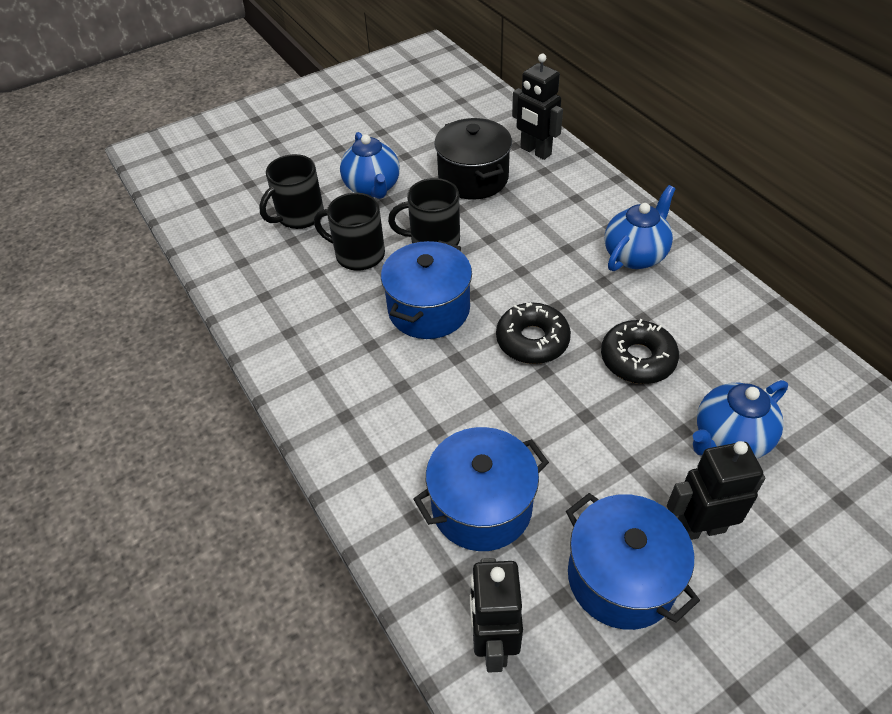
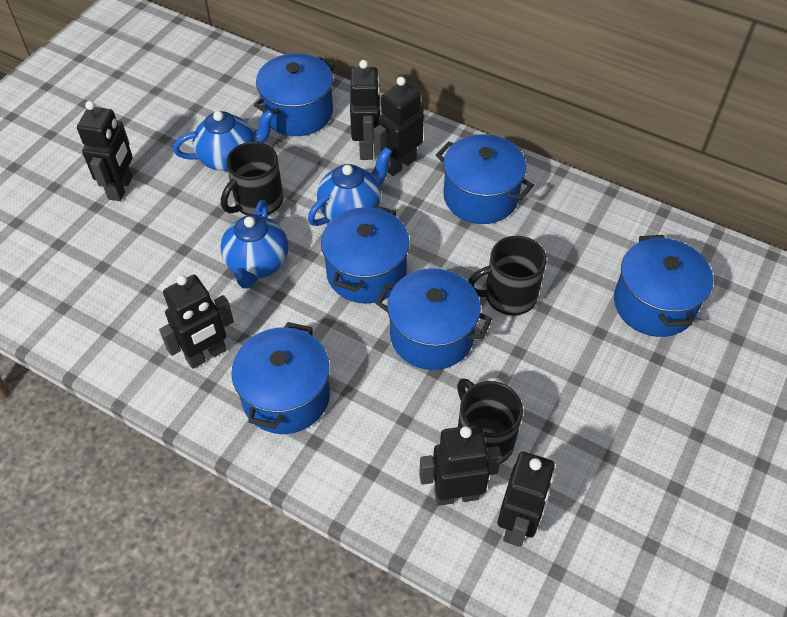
black donut: 2 -> 0
black pot: 1 -> 0
black robot: 3 -> 6
blue pot: 3 -> 6

